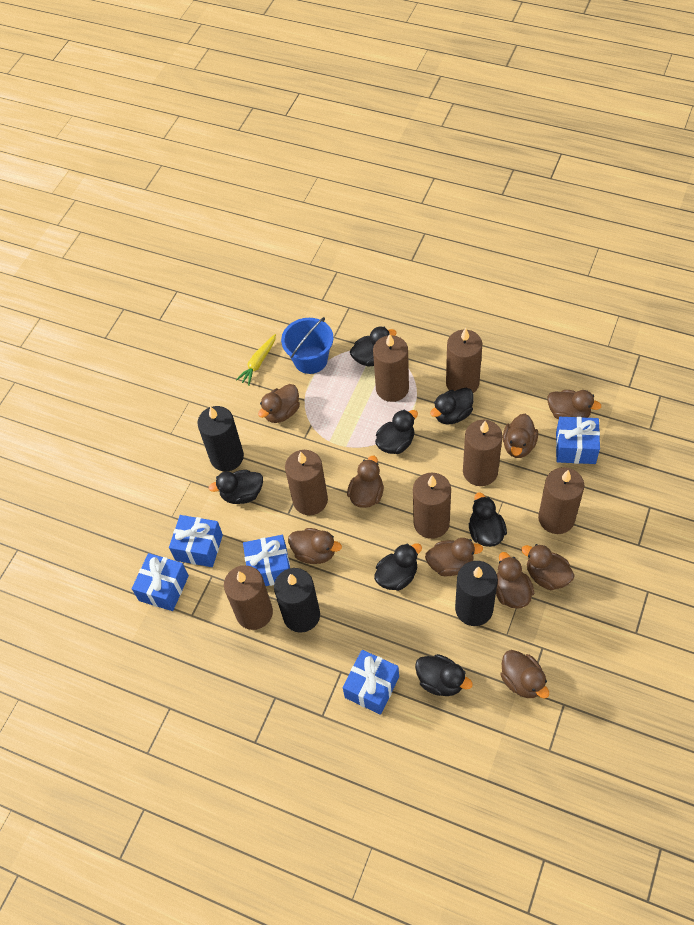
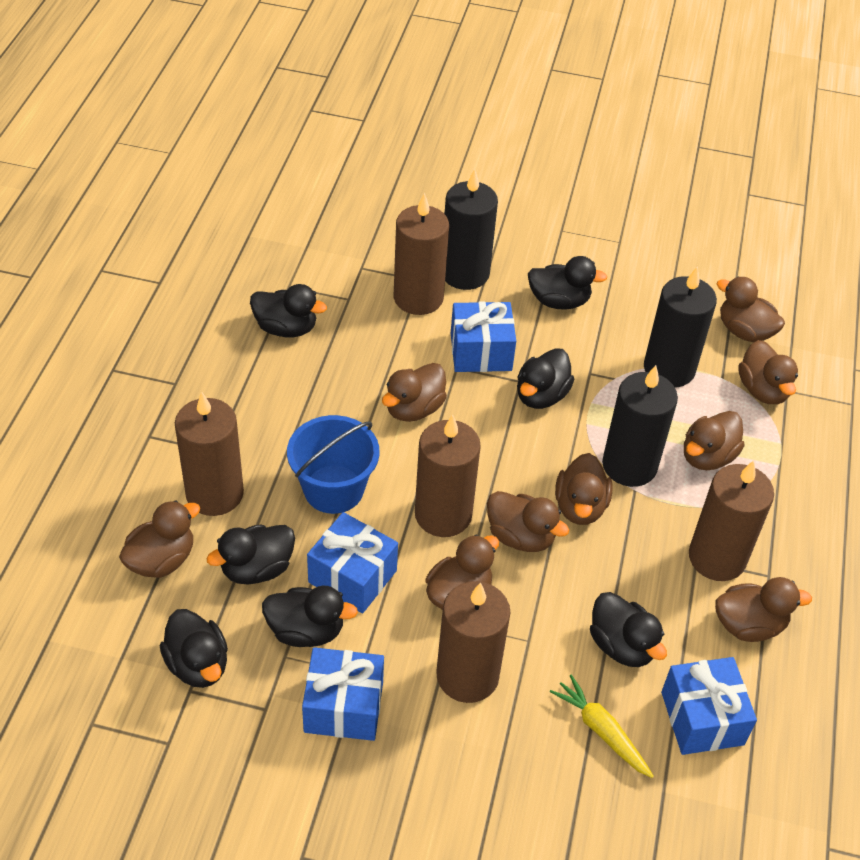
blue gift: 5 -> 4
brown candle: 7 -> 5

